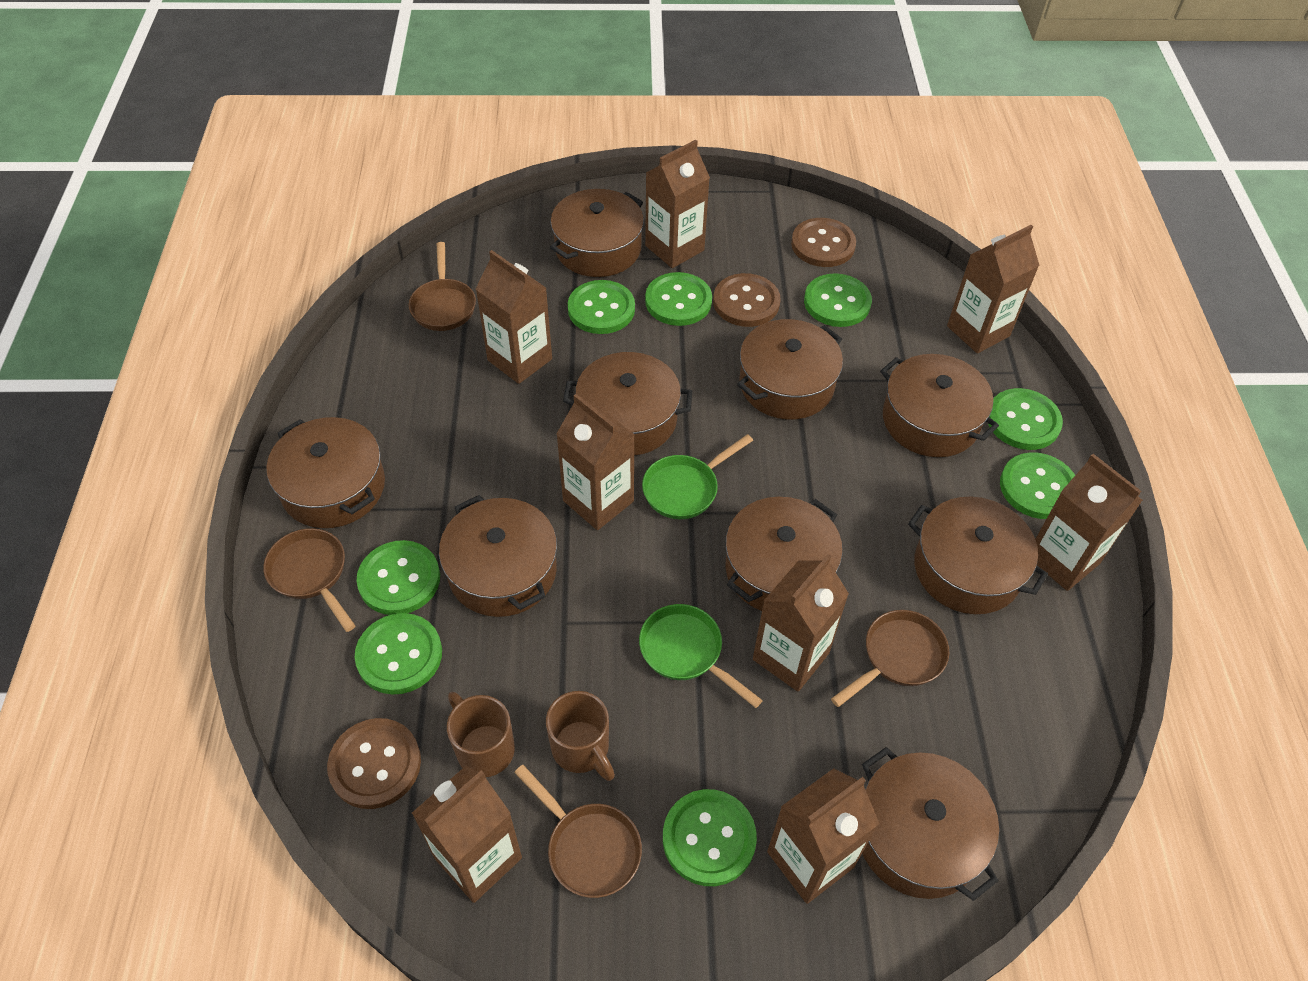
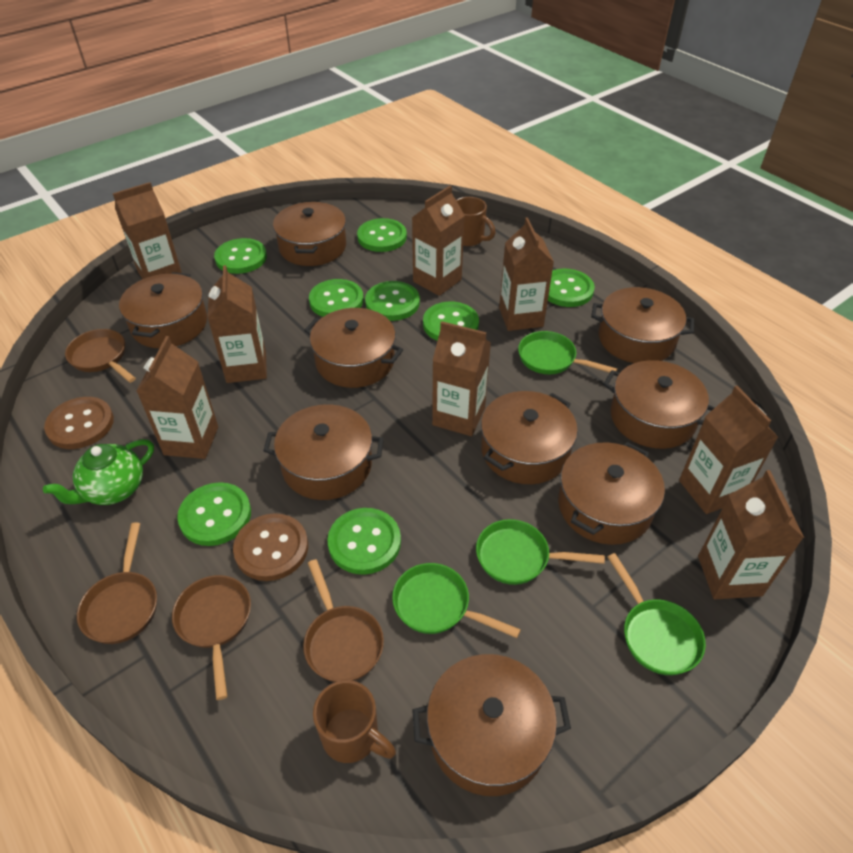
brown button: 3 -> 2
green pan: 2 -> 4
green teapot: 0 -> 1

